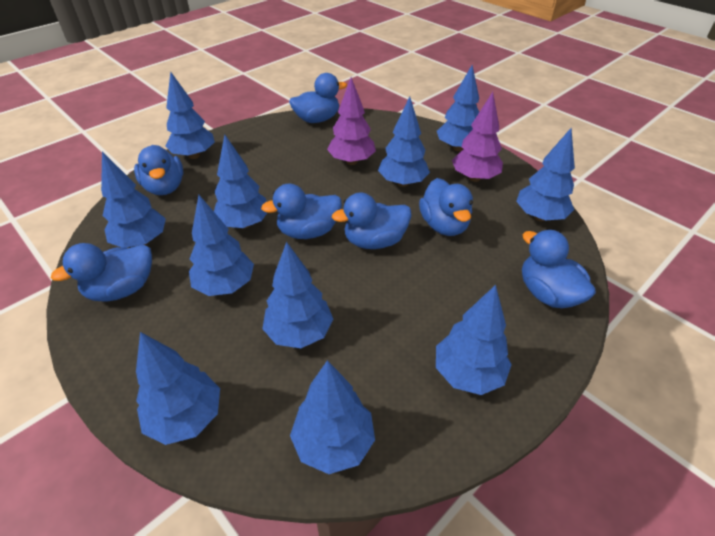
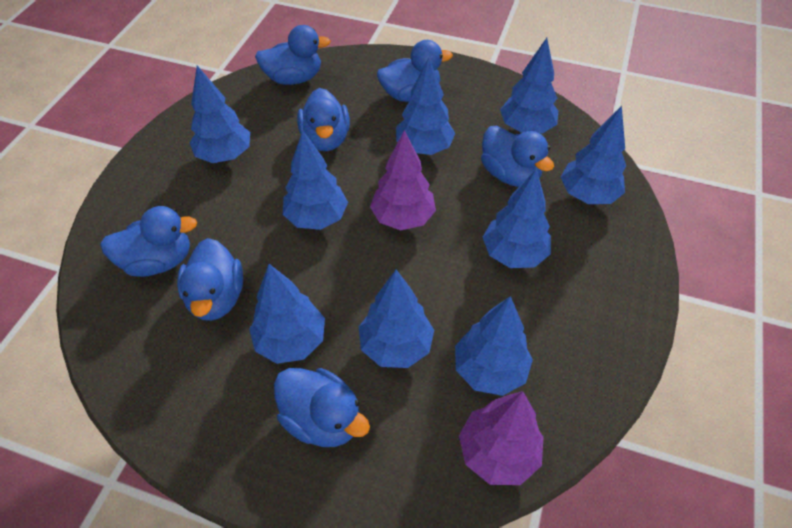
blue tree: 11 -> 9

